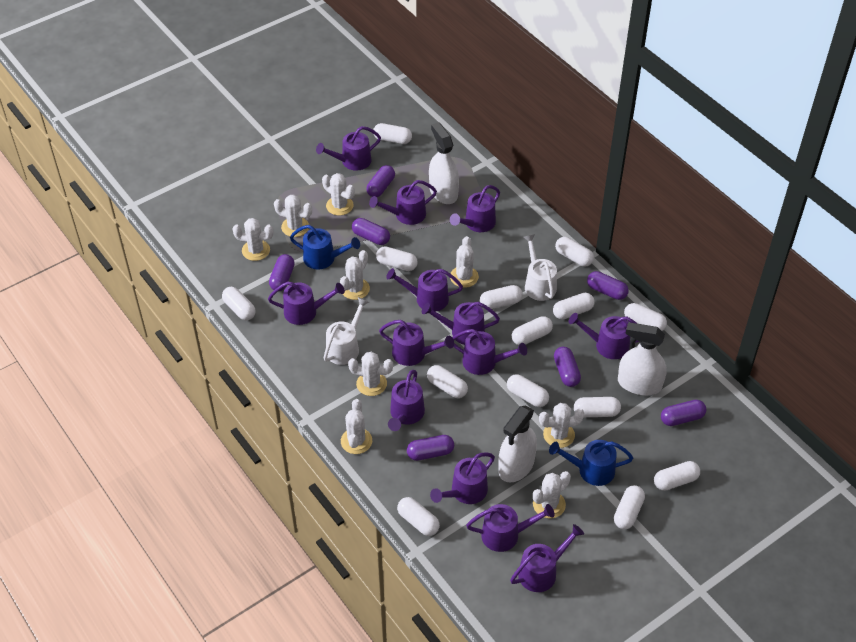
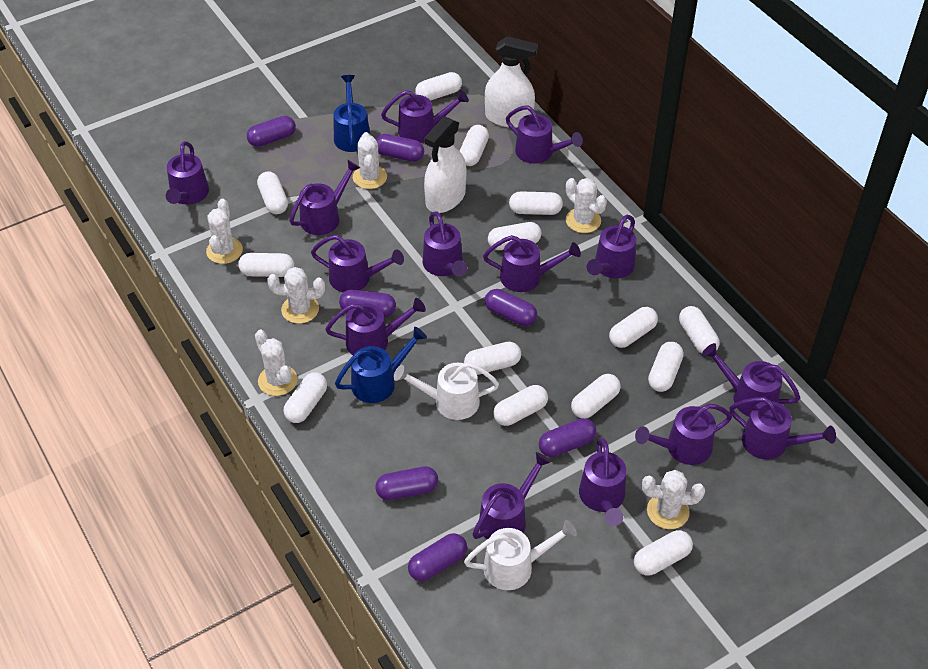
purple watering can: 13 -> 14
white cactus: 9 -> 6
white spray bottle: 3 -> 2

